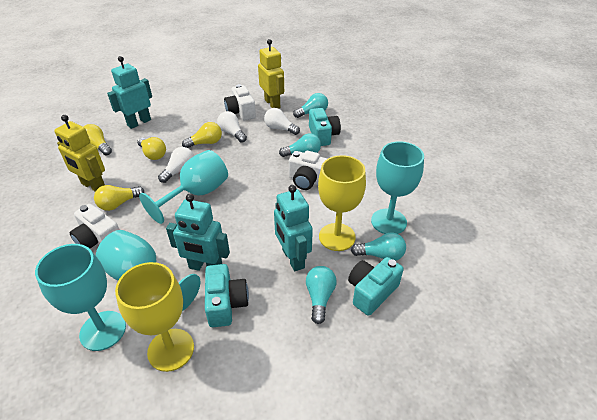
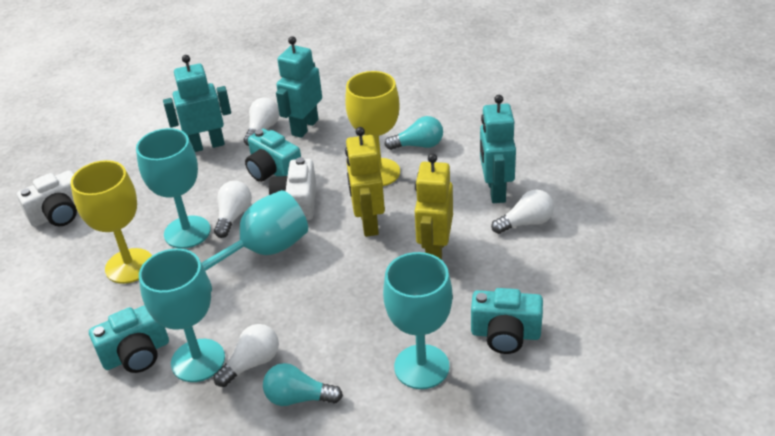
turquoise light bulb: 4 -> 2
white camera: 3 -> 2
white light bulb: 3 -> 4
yellow light bulb: 4 -> 0

